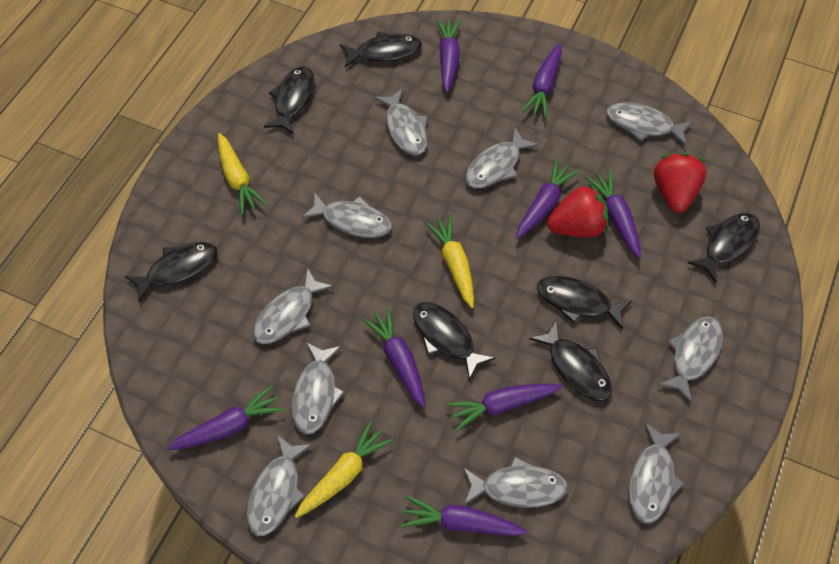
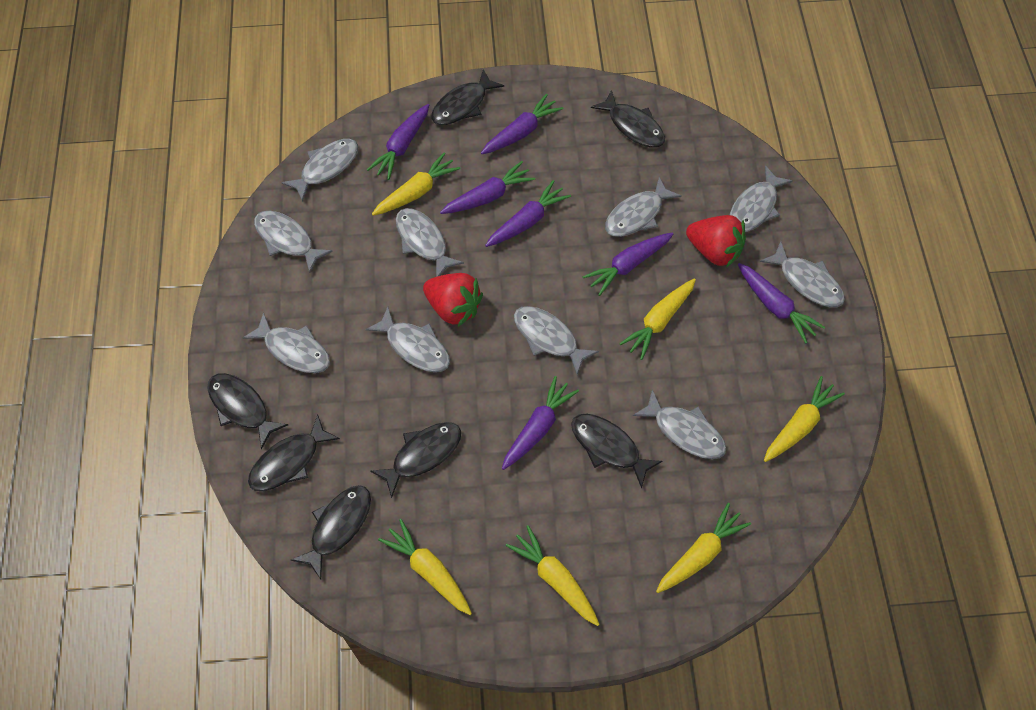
purple carrot: 8 -> 7
yellow carrot: 3 -> 6

